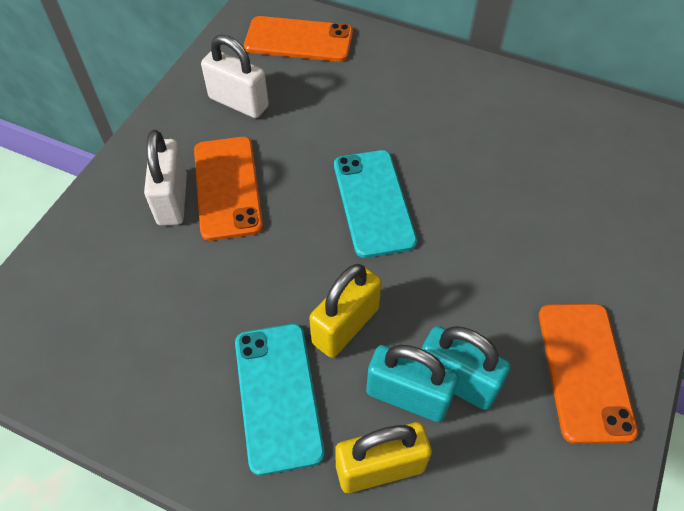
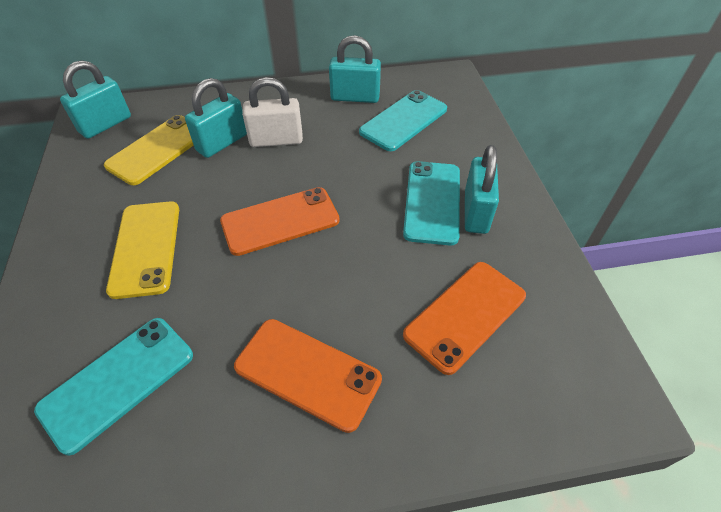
turquoise padlock: 2 -> 4
turquoise phone: 2 -> 3
white padlock: 2 -> 1
yellow padlock: 2 -> 0
yellow phone: 0 -> 2

